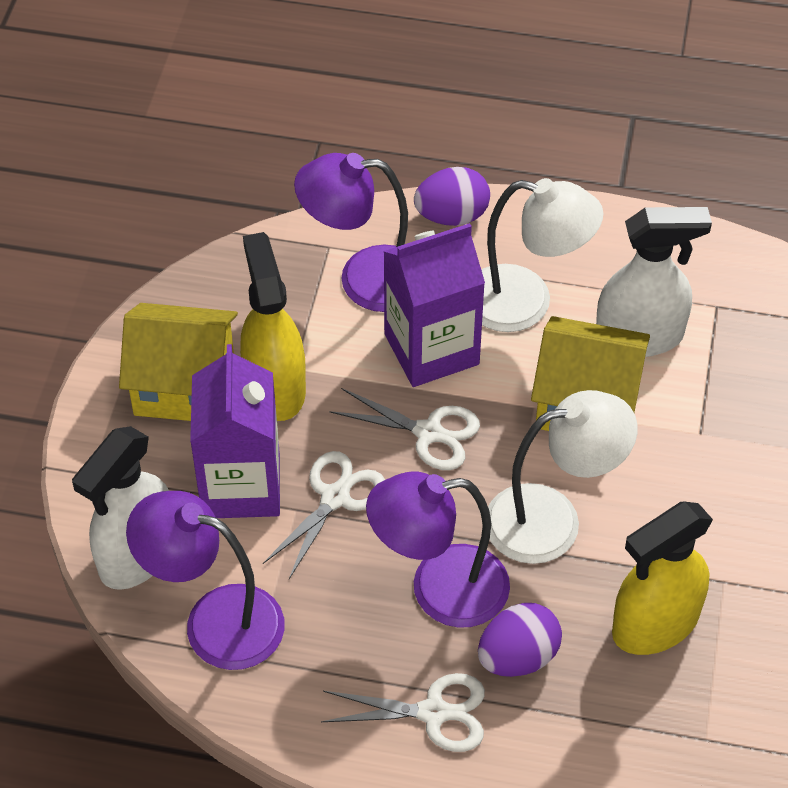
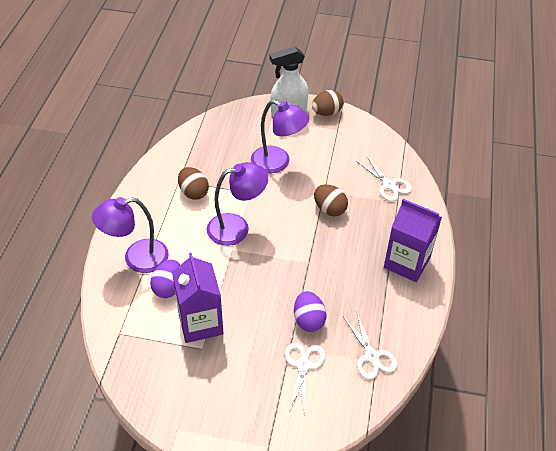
brown egg: 0 -> 3
white lamp: 2 -> 0
white spray bottle: 2 -> 1
yellow house: 2 -> 0
yellow spray bottle: 2 -> 0

